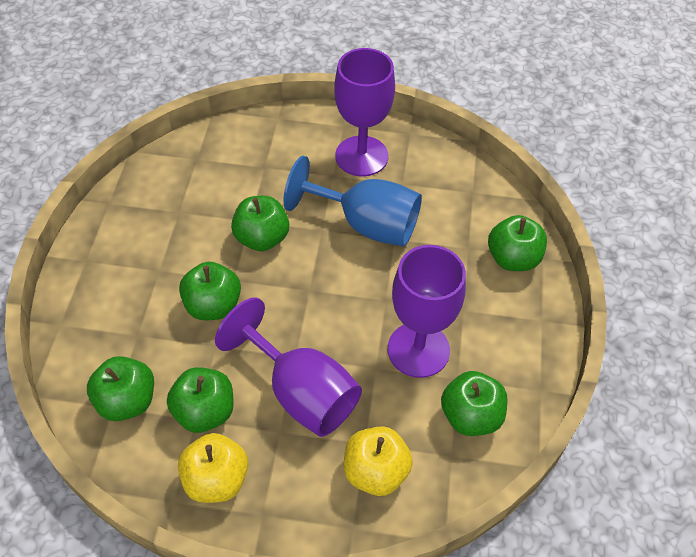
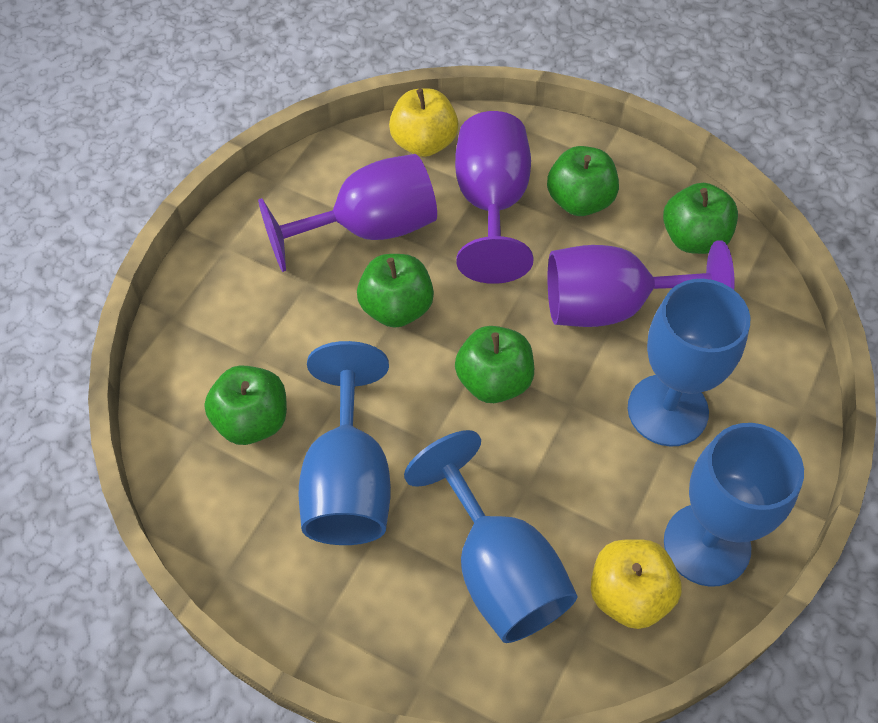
blue goblet: 1 -> 4
green apple: 6 -> 5

